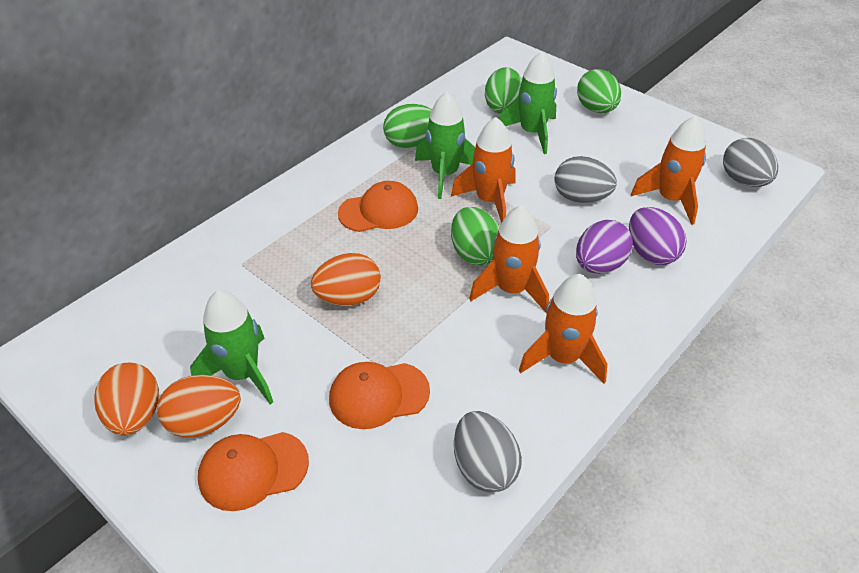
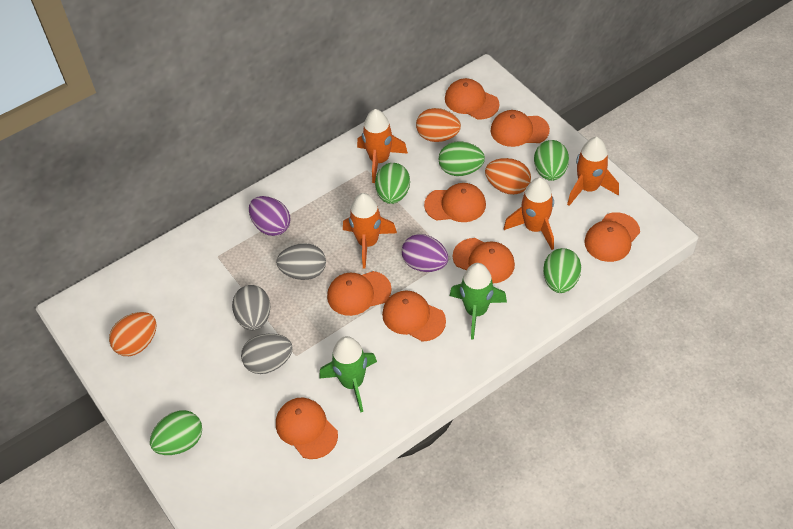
green egg: 4 -> 5
green rocket: 3 -> 2
orange cap: 3 -> 8

